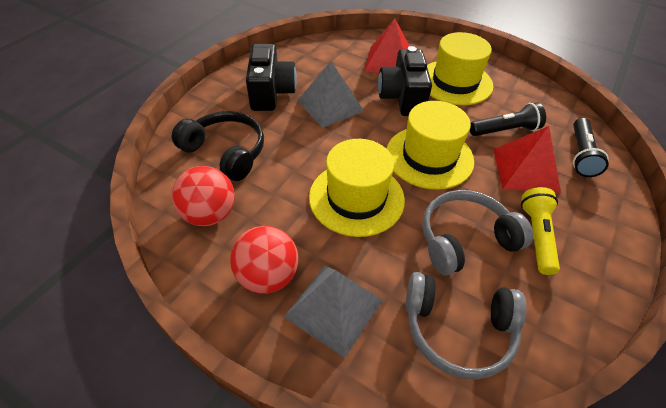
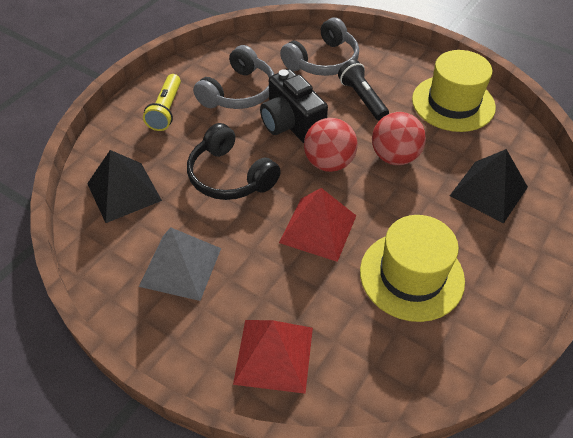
black camera: 2 -> 1
black flashlight: 2 -> 1
black pyramid: 0 -> 2
grey pyramid: 2 -> 1
yellow hat: 3 -> 2

